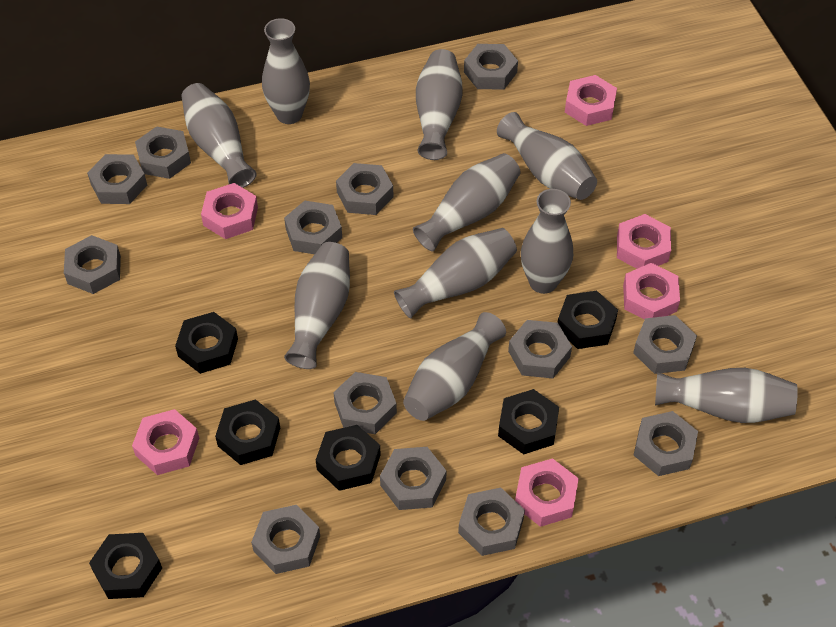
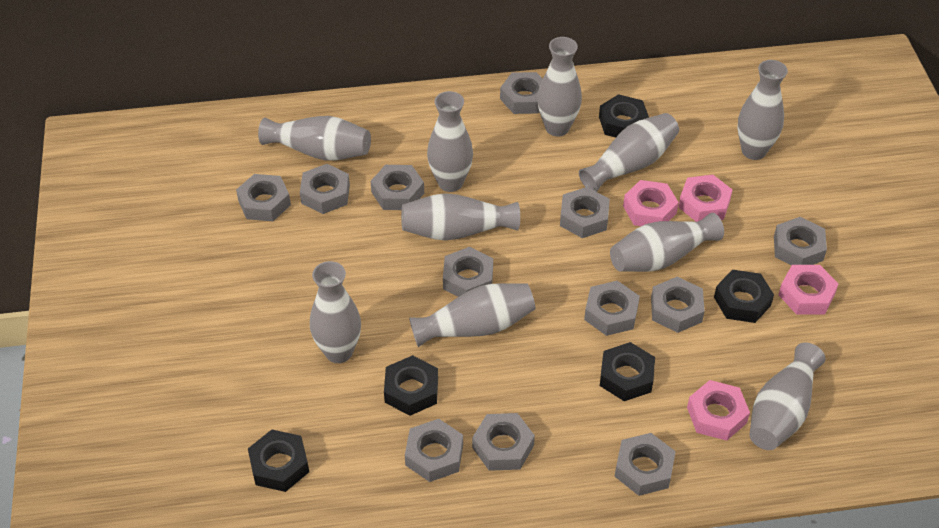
black nut: 6 -> 5
grey nut: 13 -> 12
pink nut: 6 -> 4

